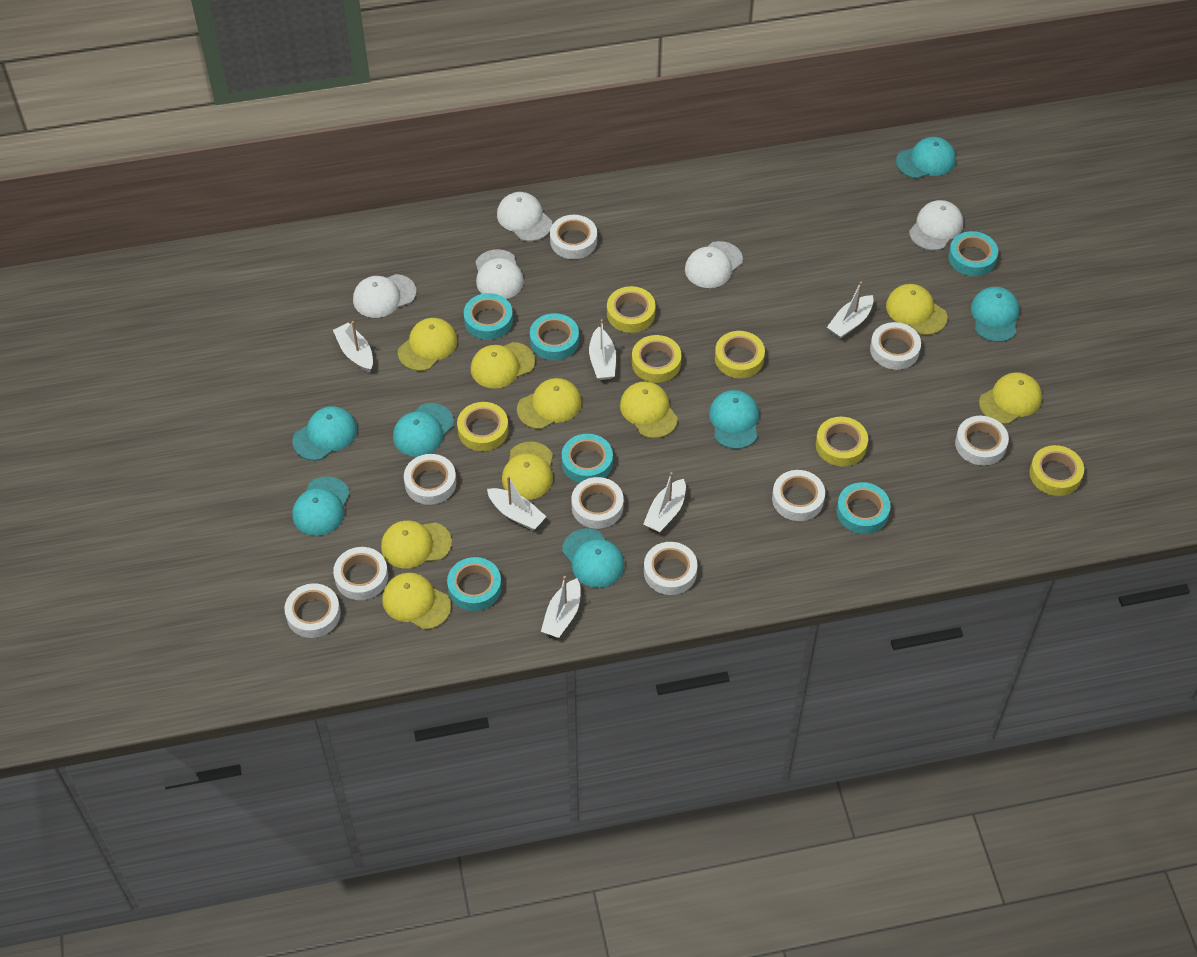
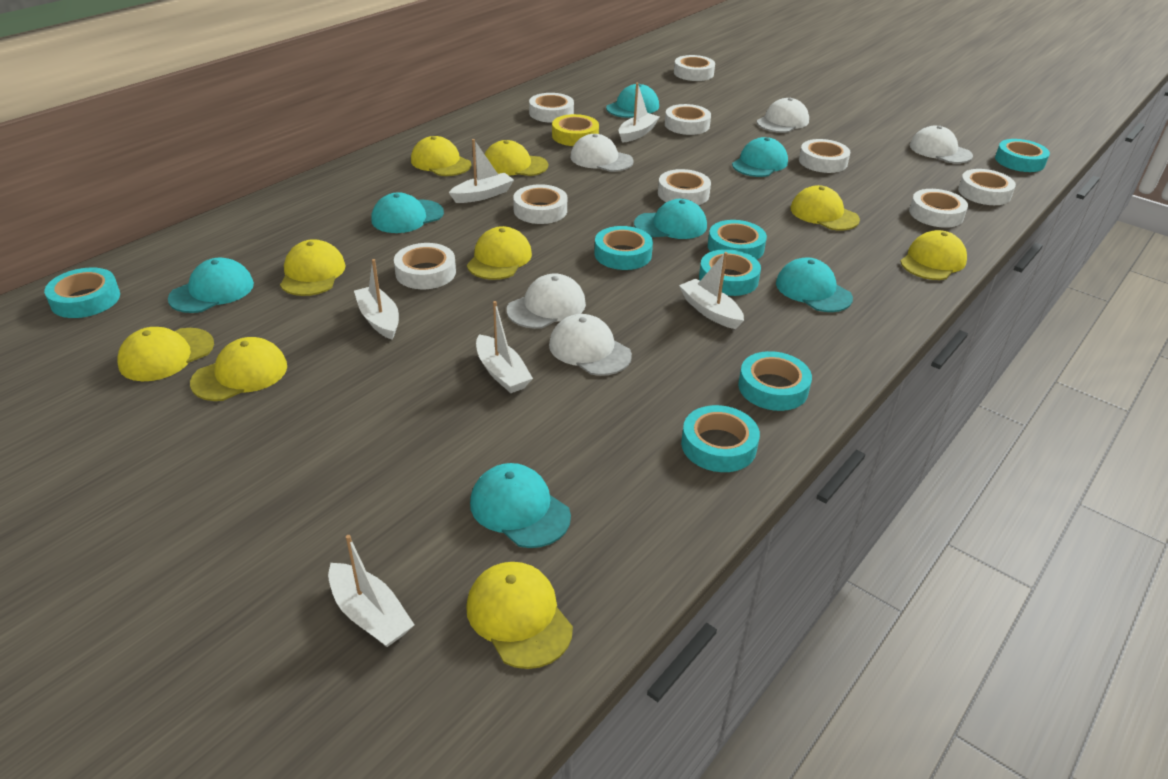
turquoise tape: 6 -> 7
yellow tape: 6 -> 1

